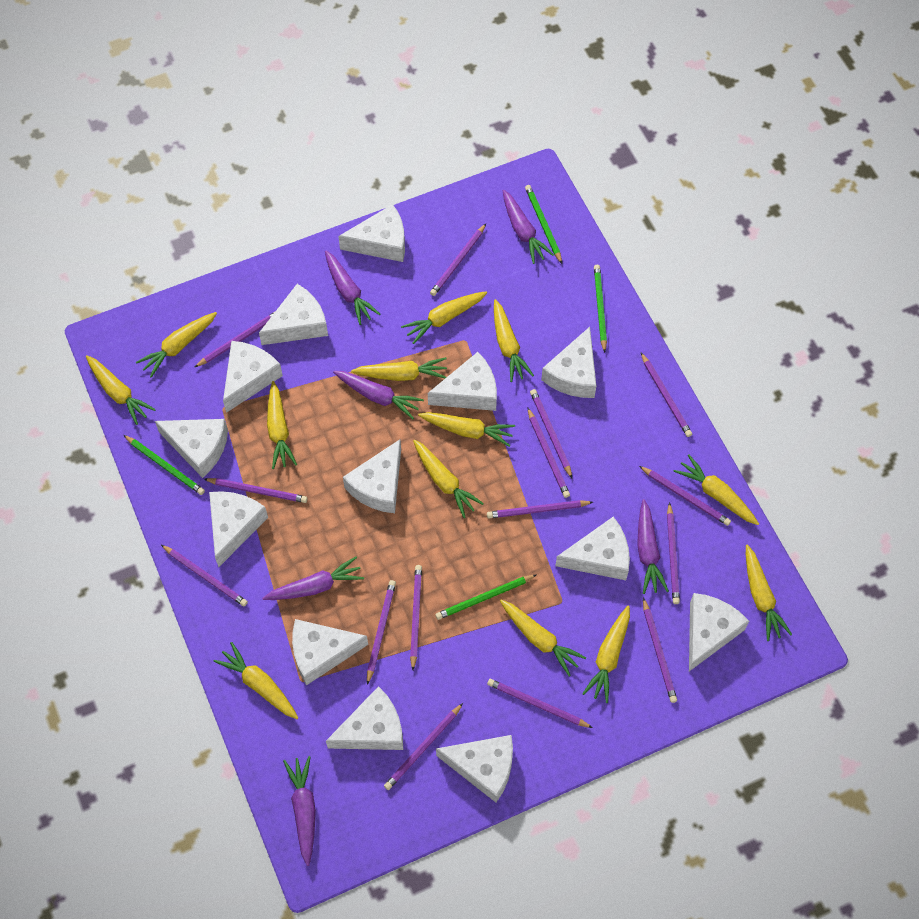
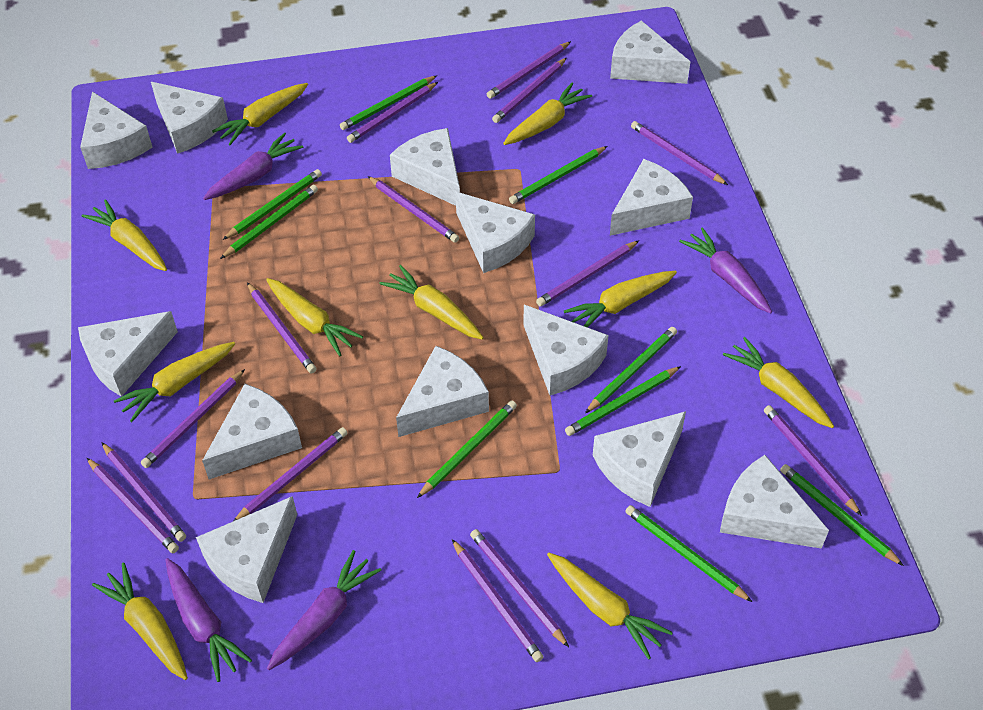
green pencil: 4 -> 9
purple carrot: 6 -> 4
purple pencil: 15 -> 14
yellow carrot: 13 -> 10

